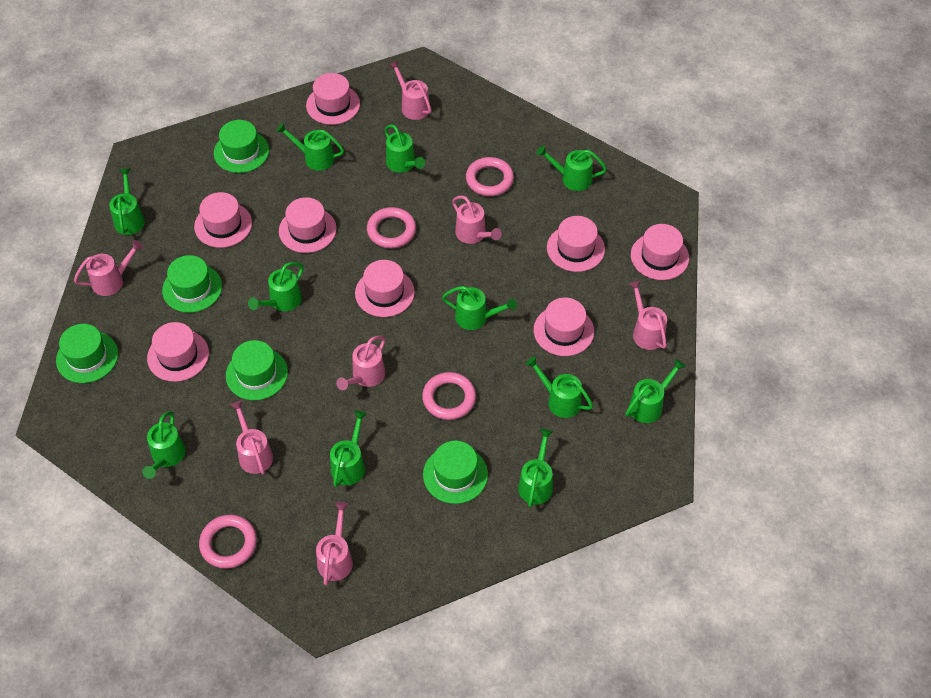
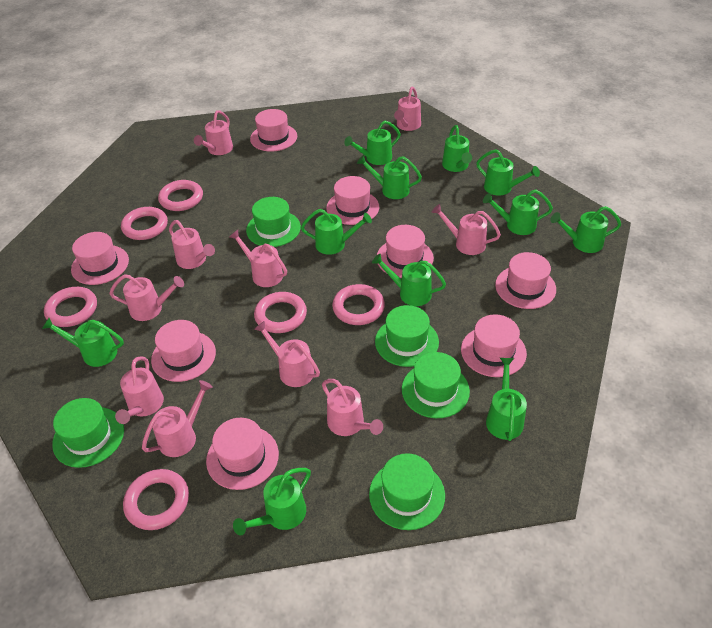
pink ring: 4 -> 6
pink watering can: 7 -> 10

